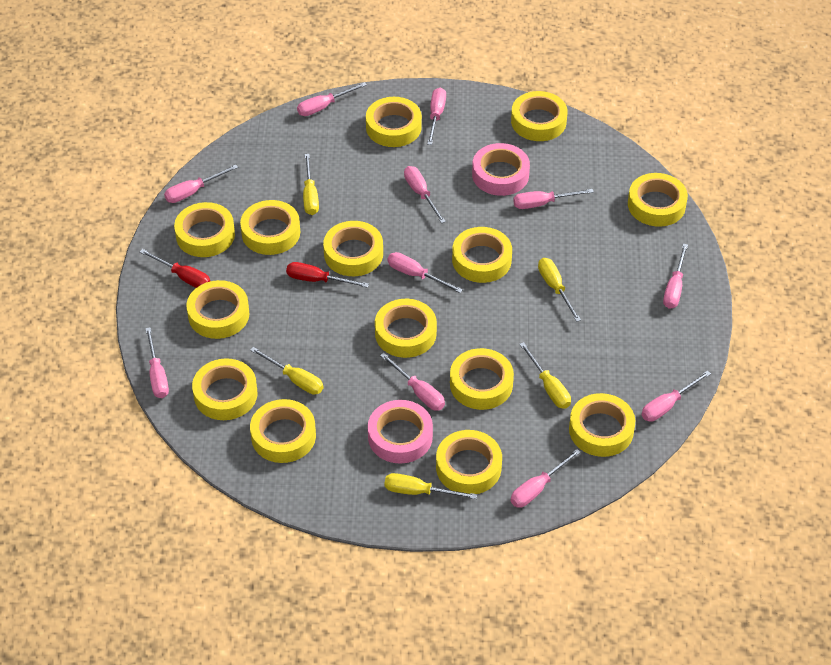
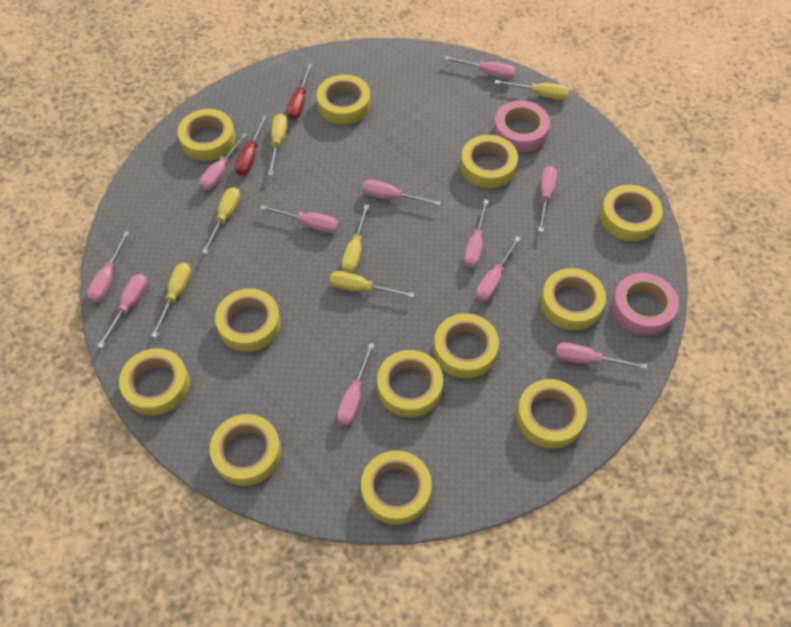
yellow screwdriver: 5 -> 6
yellow tape: 14 -> 12

